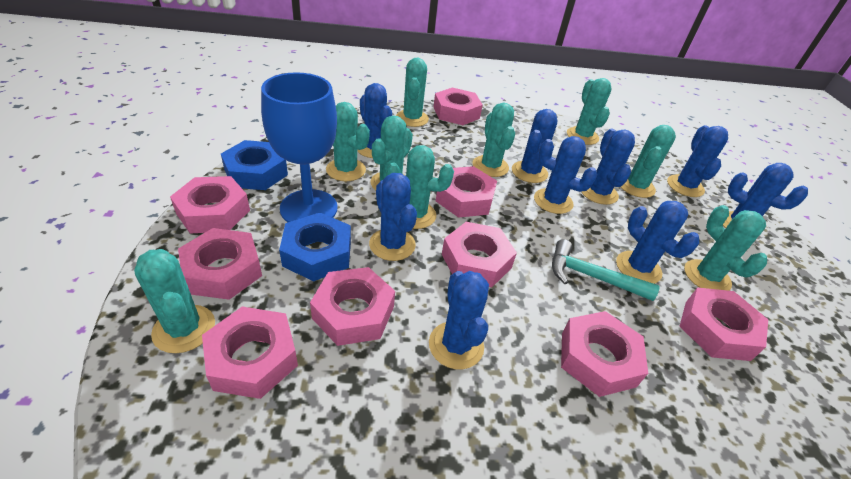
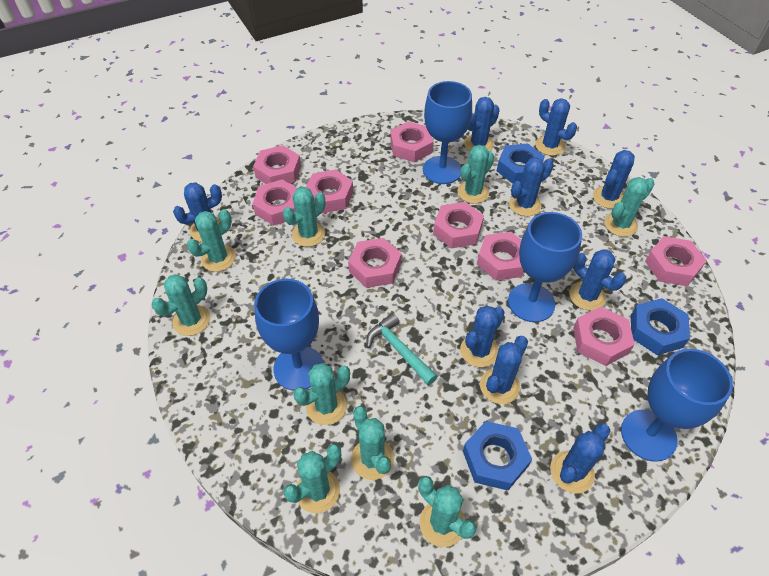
blue goblet: 1 -> 4
blue nut: 2 -> 3

